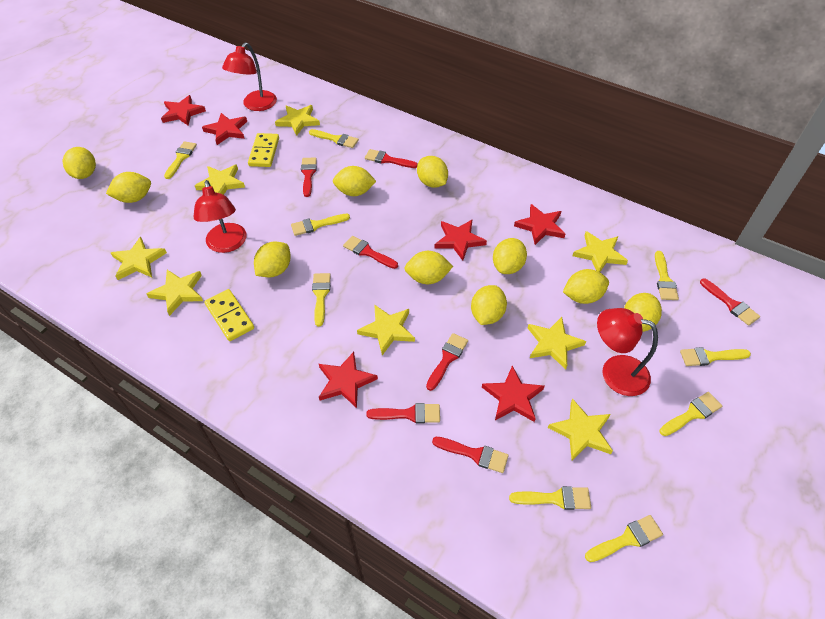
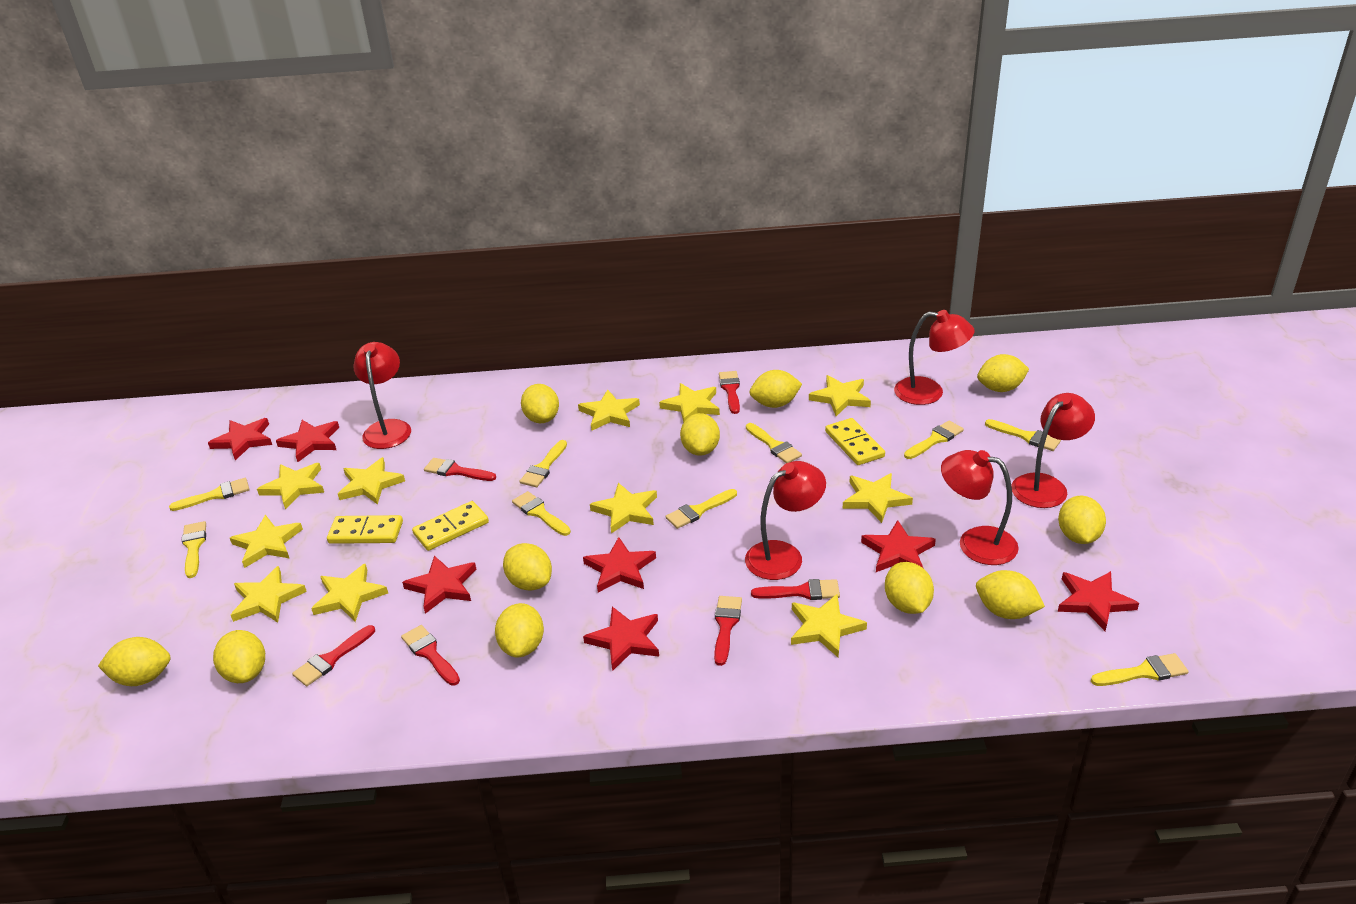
red brush: 7 -> 6
red lamp: 3 -> 5
red star: 6 -> 7
yellow domino: 2 -> 3
yellow lemon: 10 -> 11
yellow star: 8 -> 11

